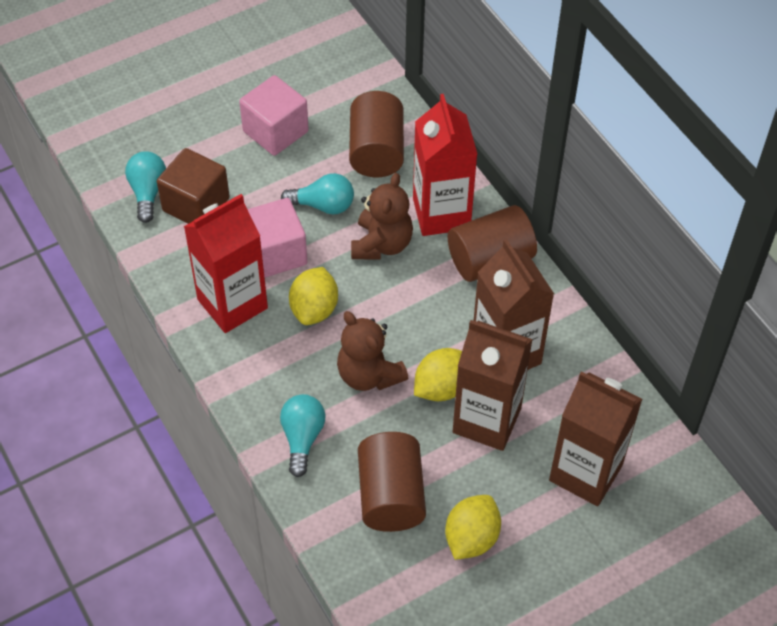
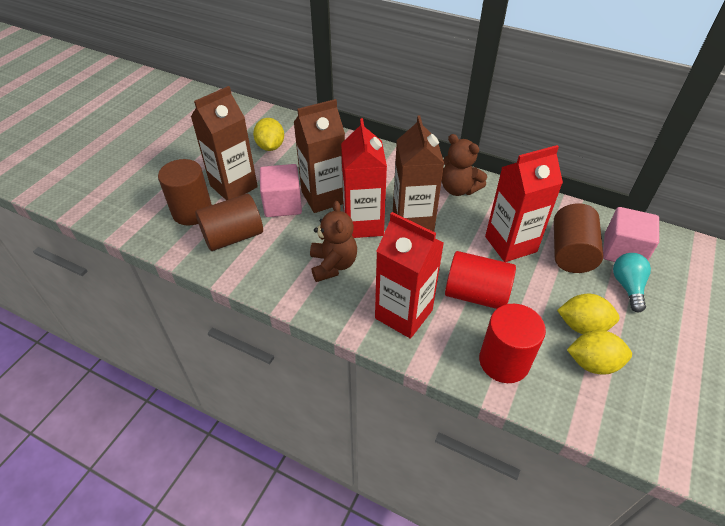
brown cube: 1 -> 0
red carton: 2 -> 3
red cylinder: 0 -> 2
turquoise light bulb: 3 -> 1

